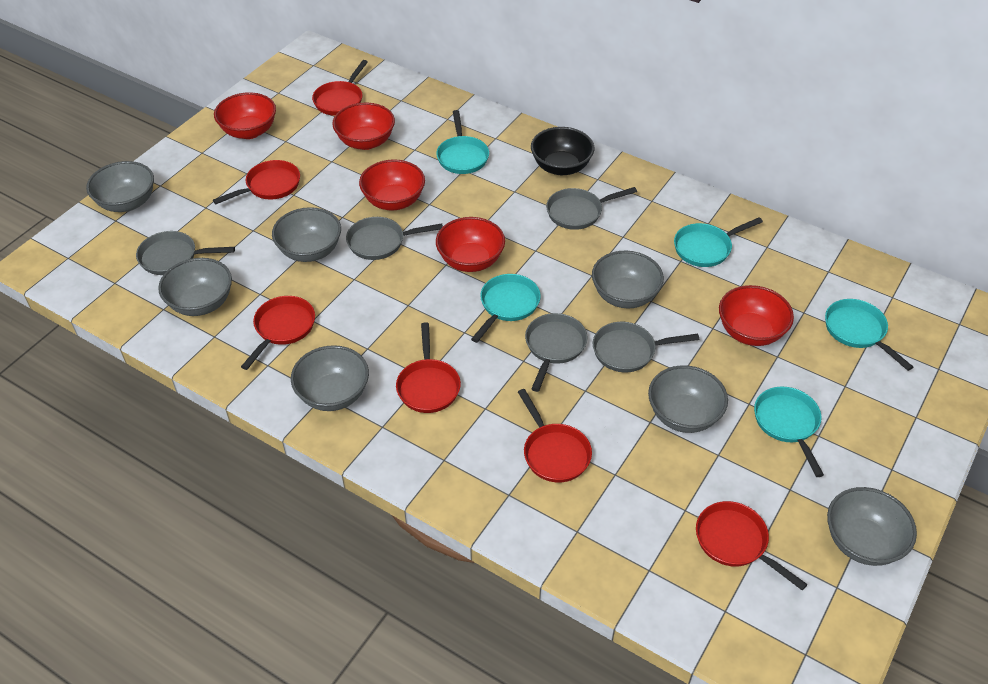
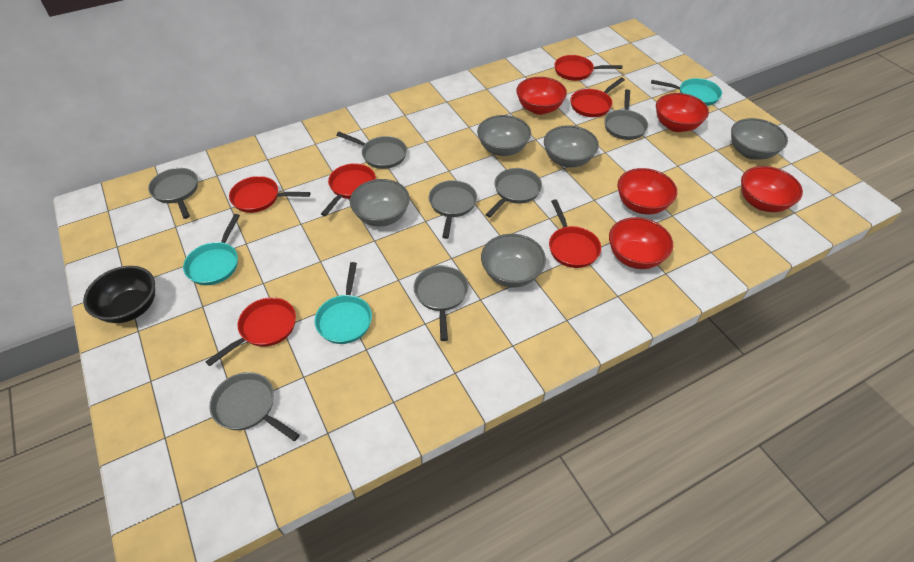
grey bowl: 7 -> 5
grey pan: 5 -> 7
turquoise pan: 5 -> 3

